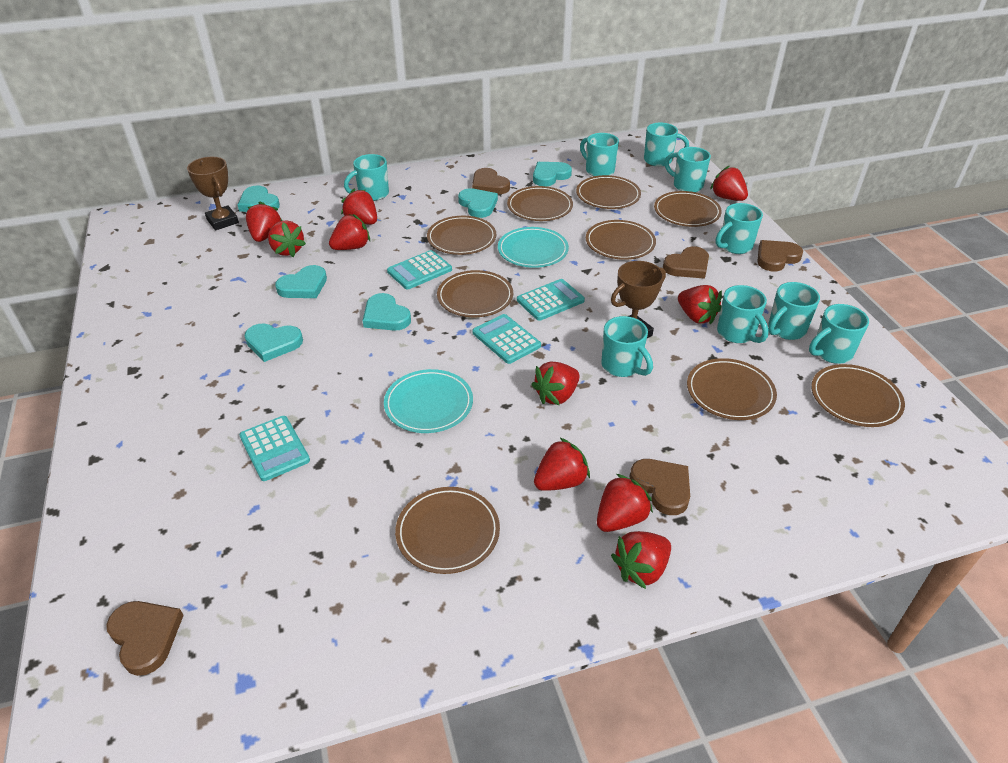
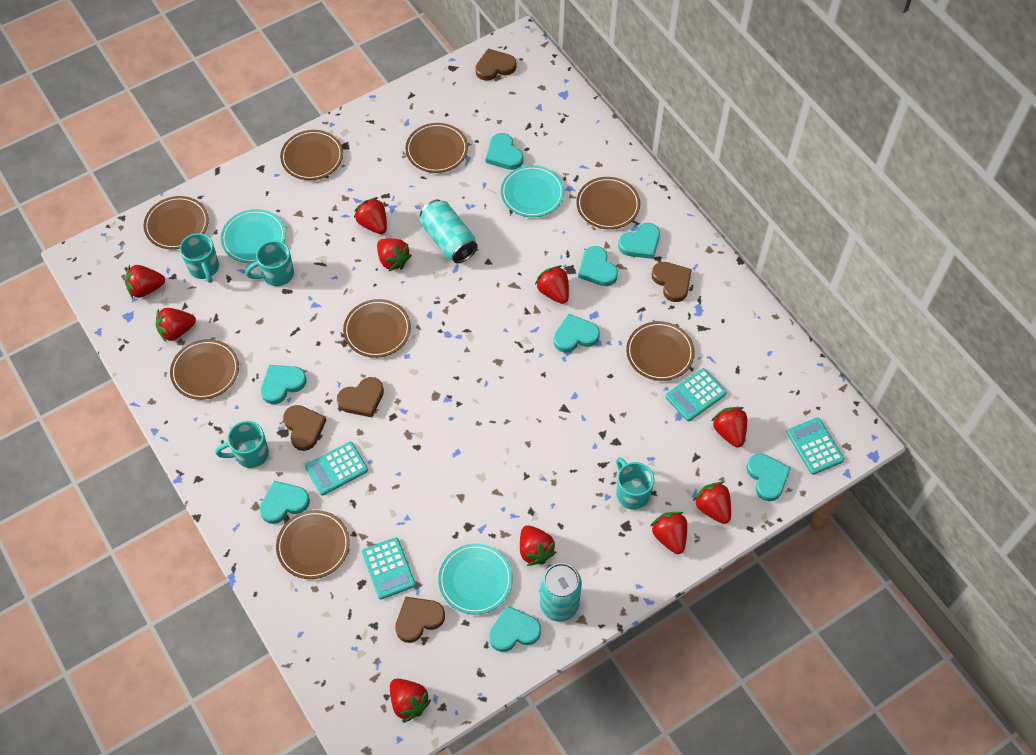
brown plate: 9 -> 8
brown trophy: 2 -> 0
turquoise can: 0 -> 2
turquoise heart: 6 -> 8
turquoise mug: 9 -> 4
turquoise plate: 2 -> 3

